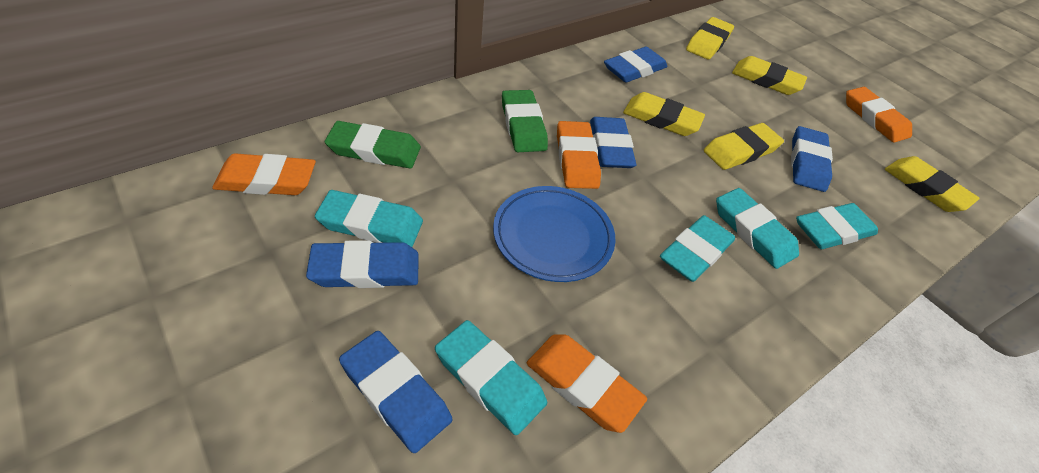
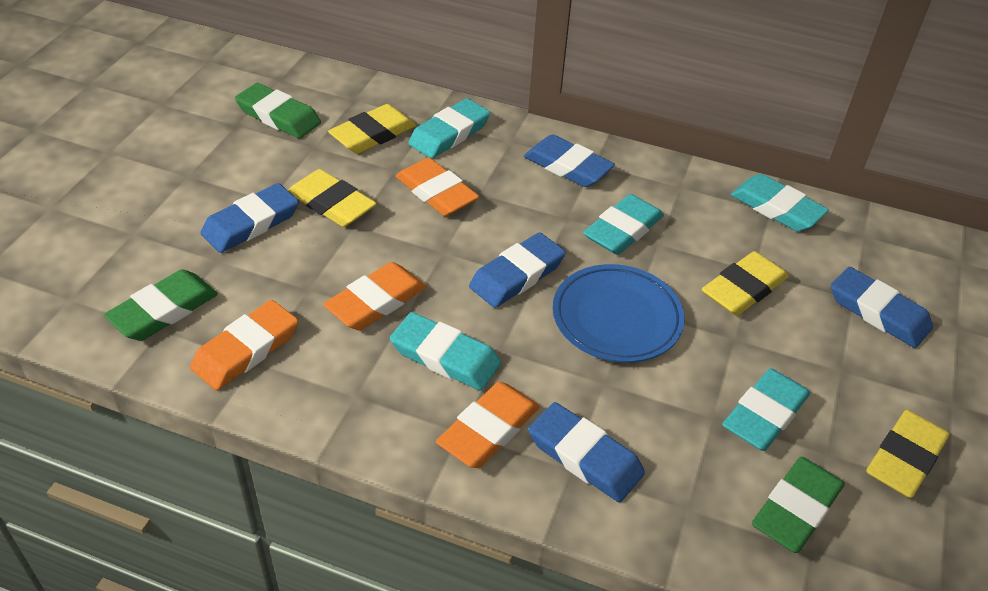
green eraser: 2 -> 3
yellow eraser: 5 -> 4

